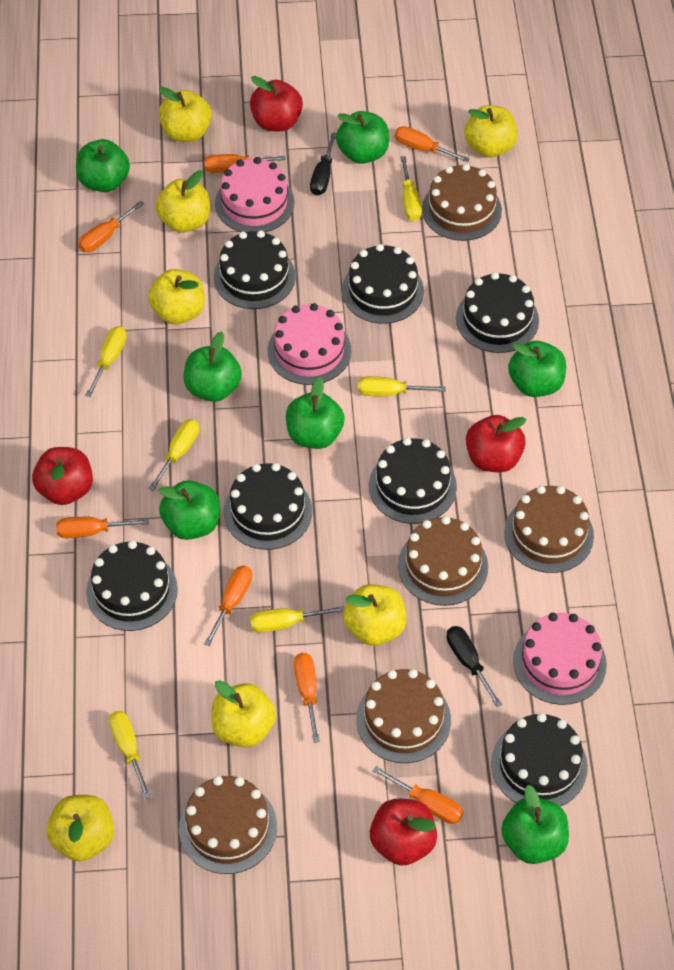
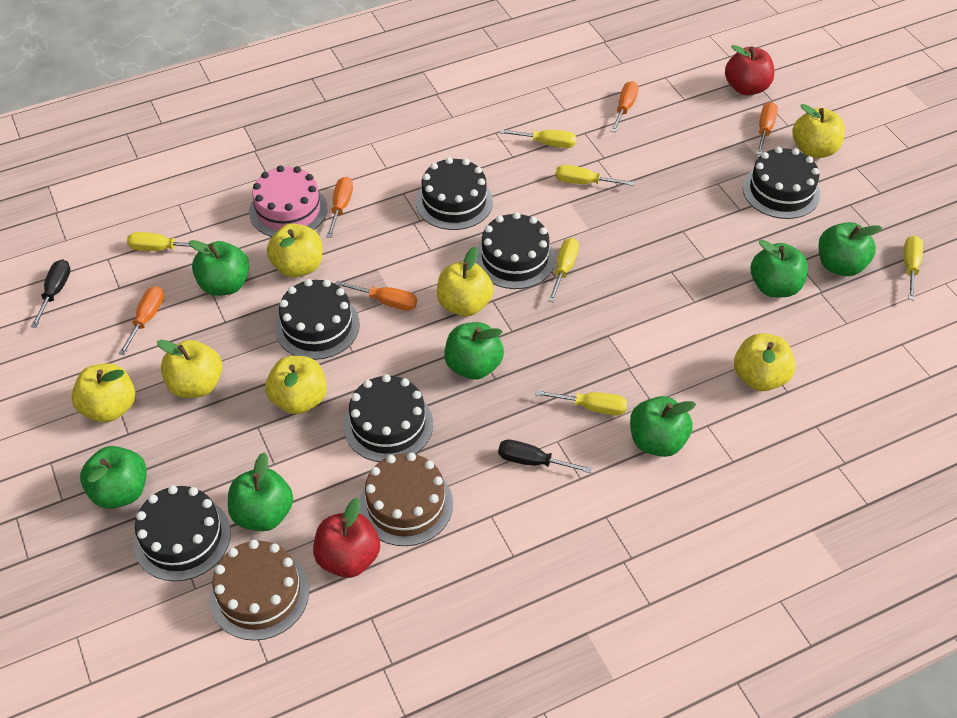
black cake: 7 -> 6
brown cake: 5 -> 2
orange screwdriver: 7 -> 5
pink cake: 3 -> 1
red apple: 4 -> 2

